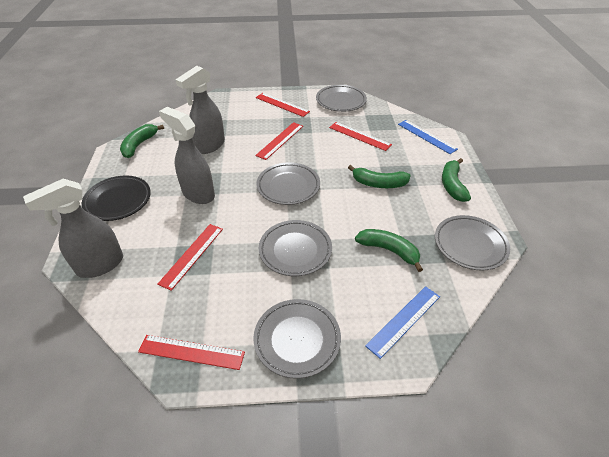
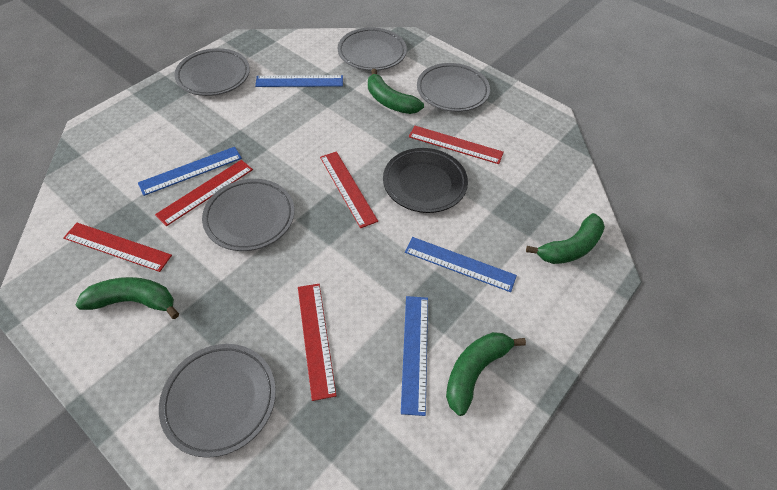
blue ruler: 2 -> 4
grey spray bottle: 3 -> 0

